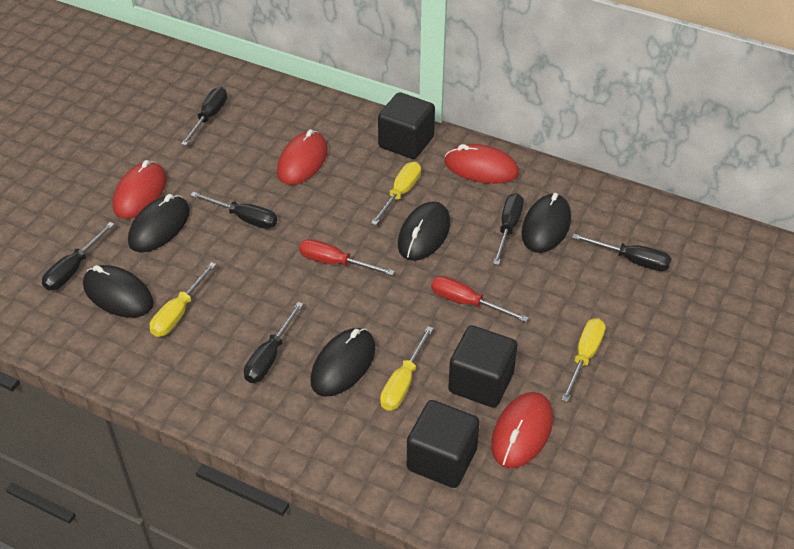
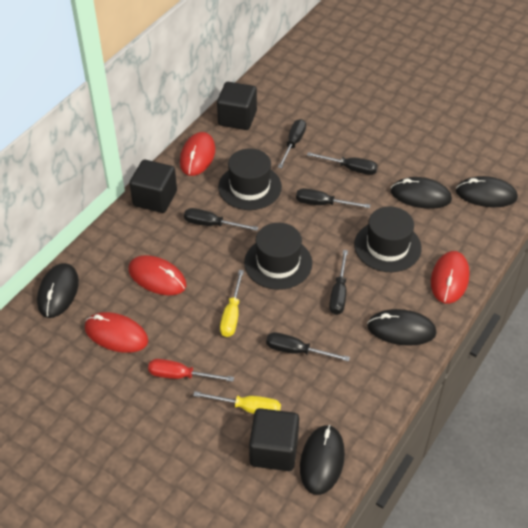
black hat: 0 -> 3
red screwdriver: 2 -> 1
yellow screwdriver: 4 -> 2

